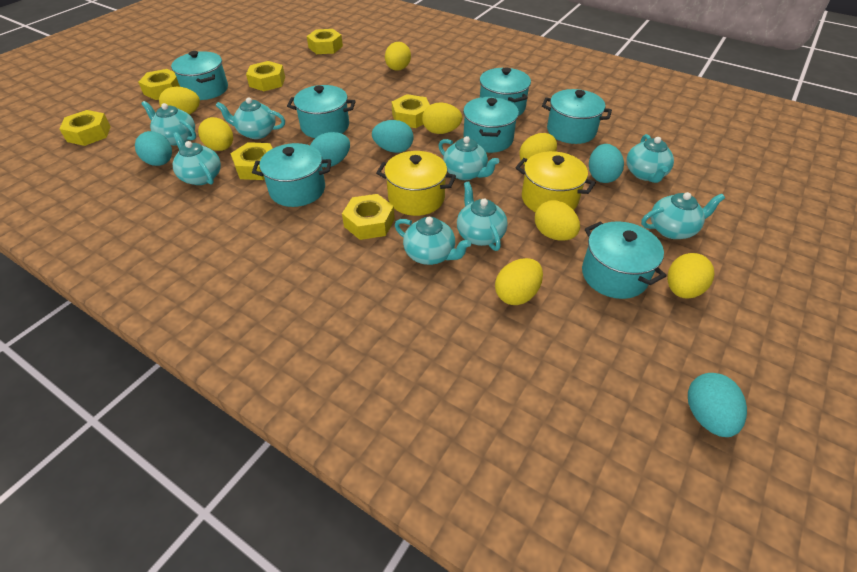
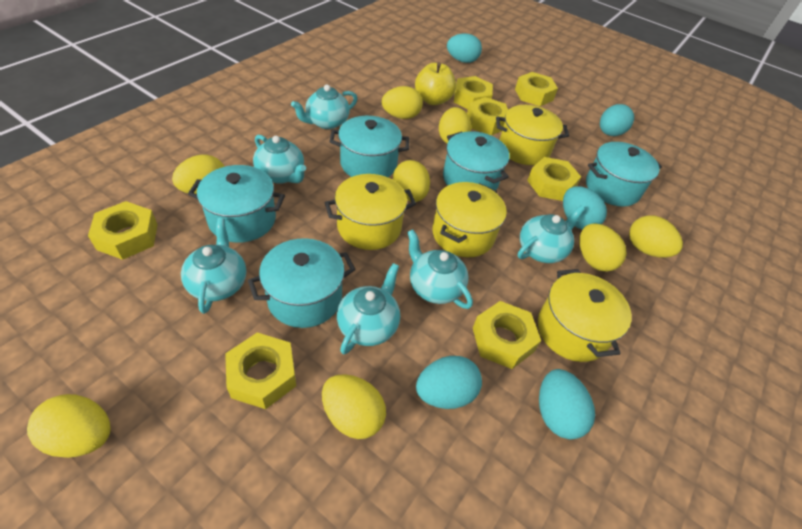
turquoise pot: 7 -> 5
turquoise teapot: 8 -> 6
yellow apple: 0 -> 1
yellow pot: 2 -> 4

